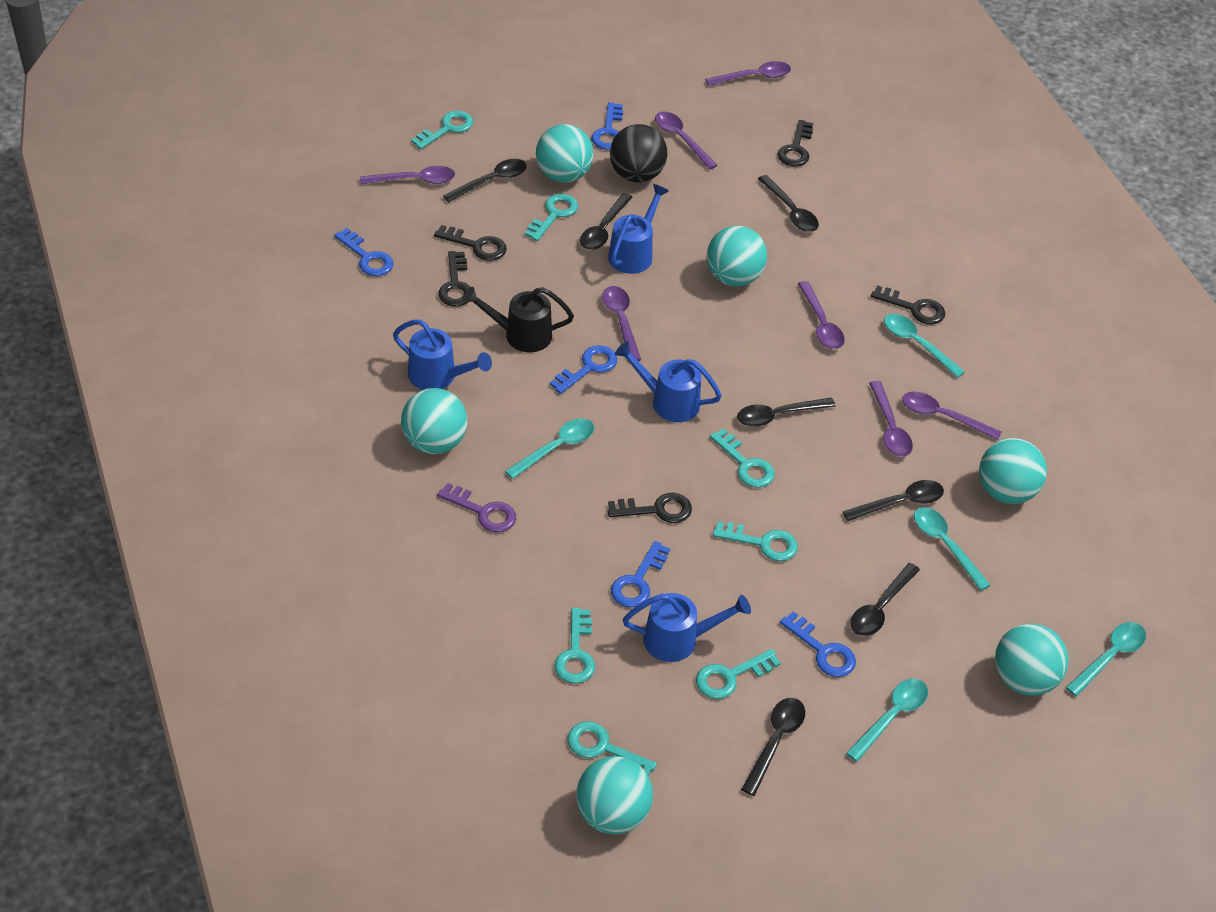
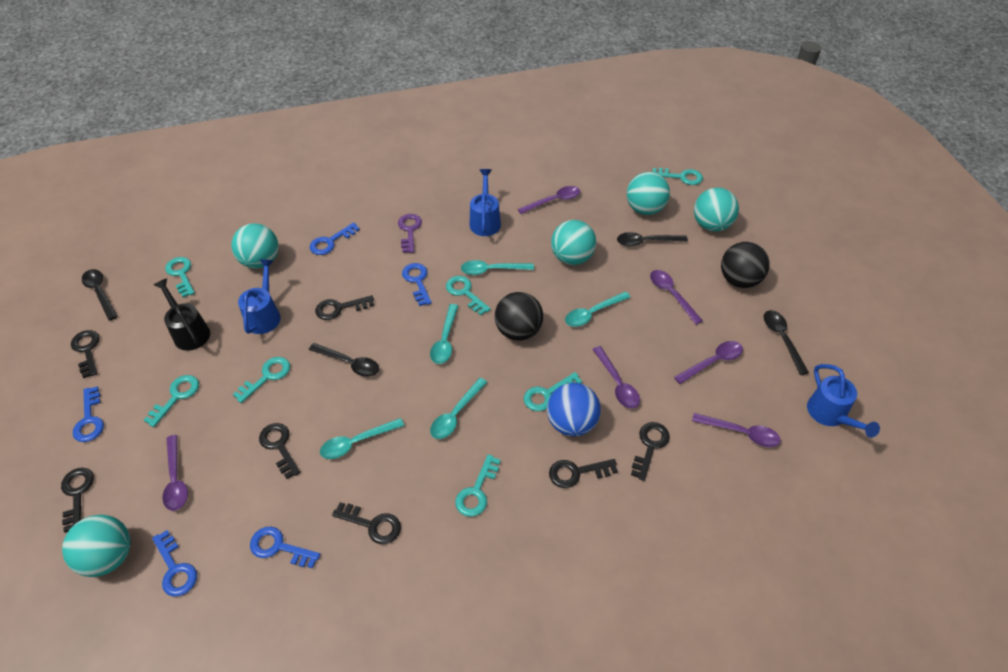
black ball: 1 -> 2
black key: 5 -> 7
black spoon: 7 -> 4
blue ball: 0 -> 1
blue watering can: 4 -> 3
purple spoon: 7 -> 6
turquoise ball: 6 -> 5

